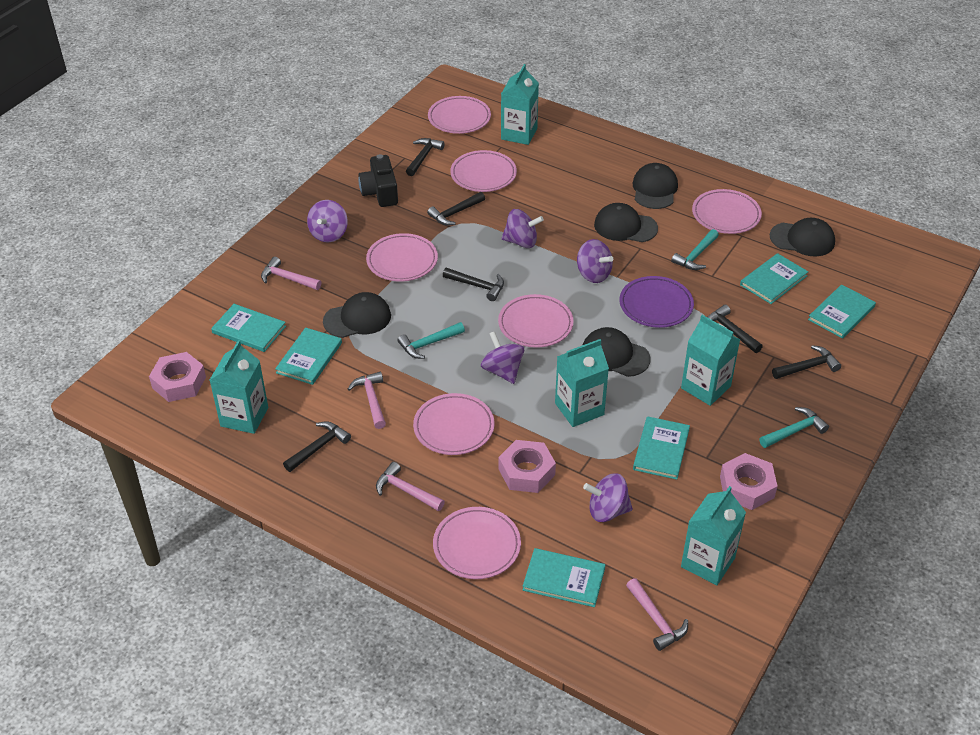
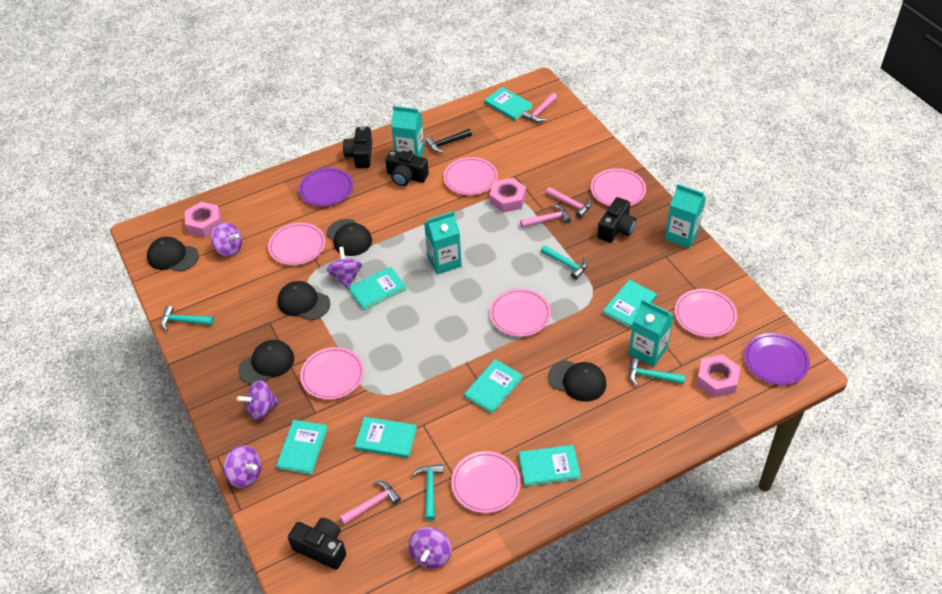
black camera: 1 -> 4
black hammer: 6 -> 1
purple plate: 1 -> 2
turquoise book: 6 -> 7
turquoise carton: 5 -> 4
turquoise hammer: 3 -> 4

